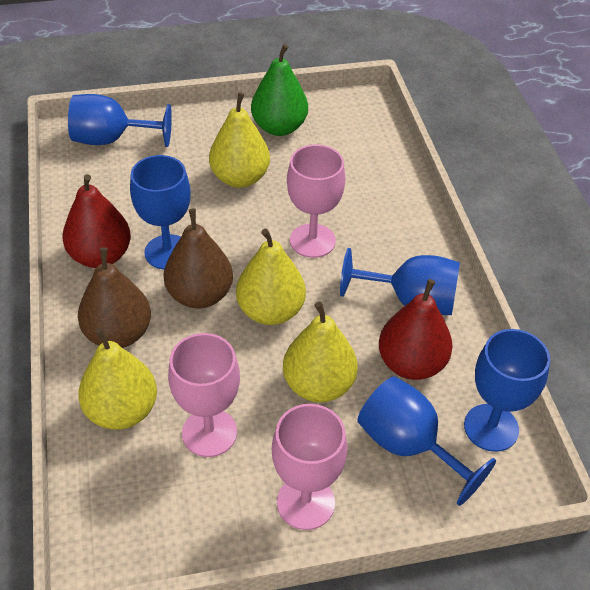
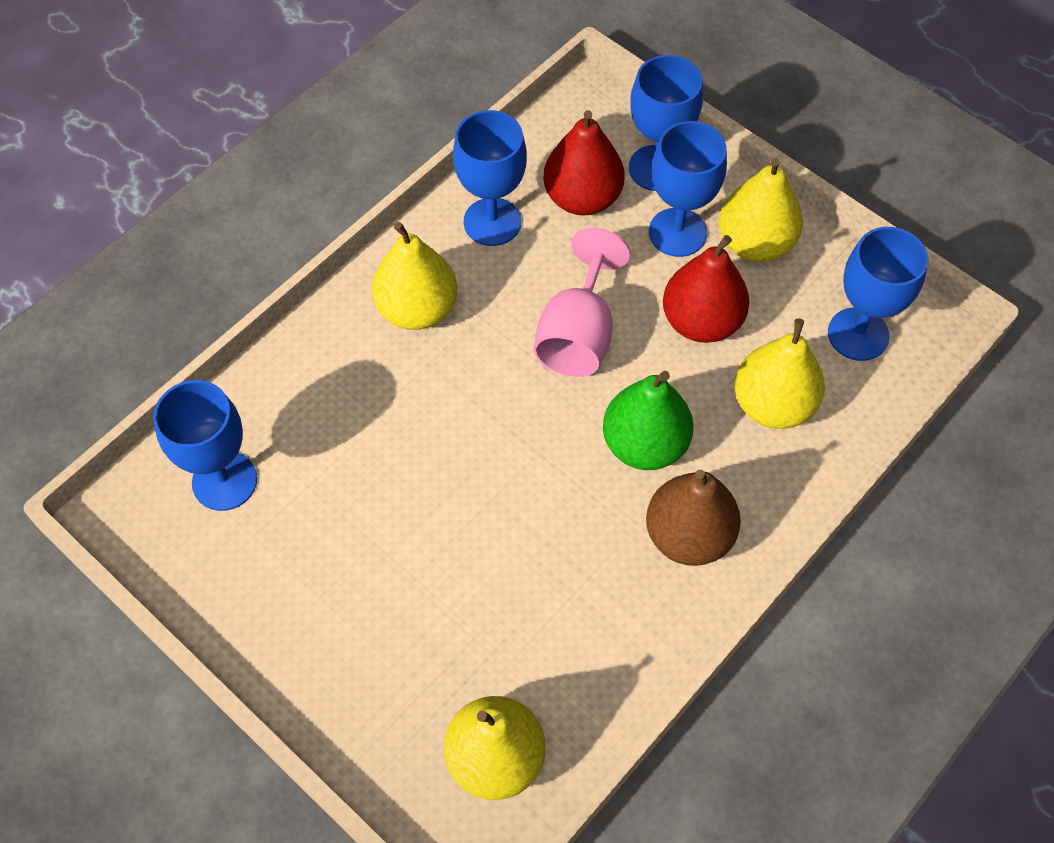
brown pear: 2 -> 1
pink goblet: 3 -> 1

